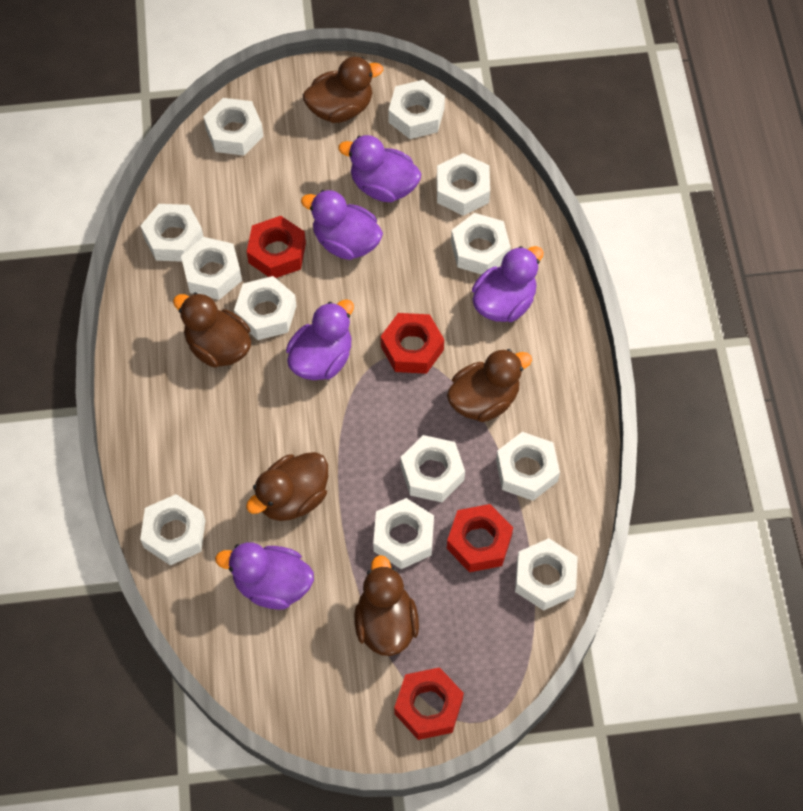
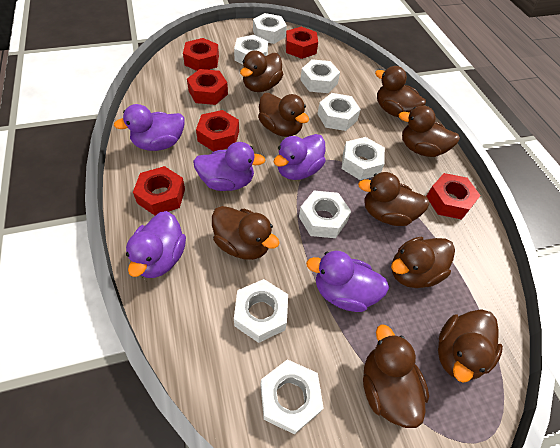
brown duck: 5 -> 9
red nut: 4 -> 6
white nut: 12 -> 8

